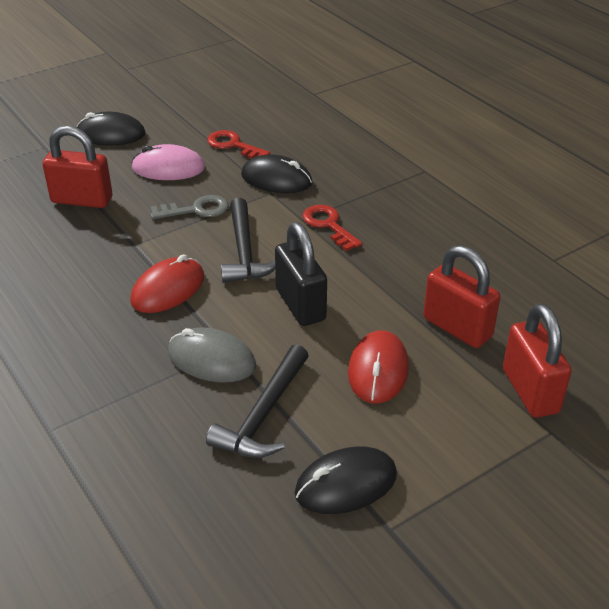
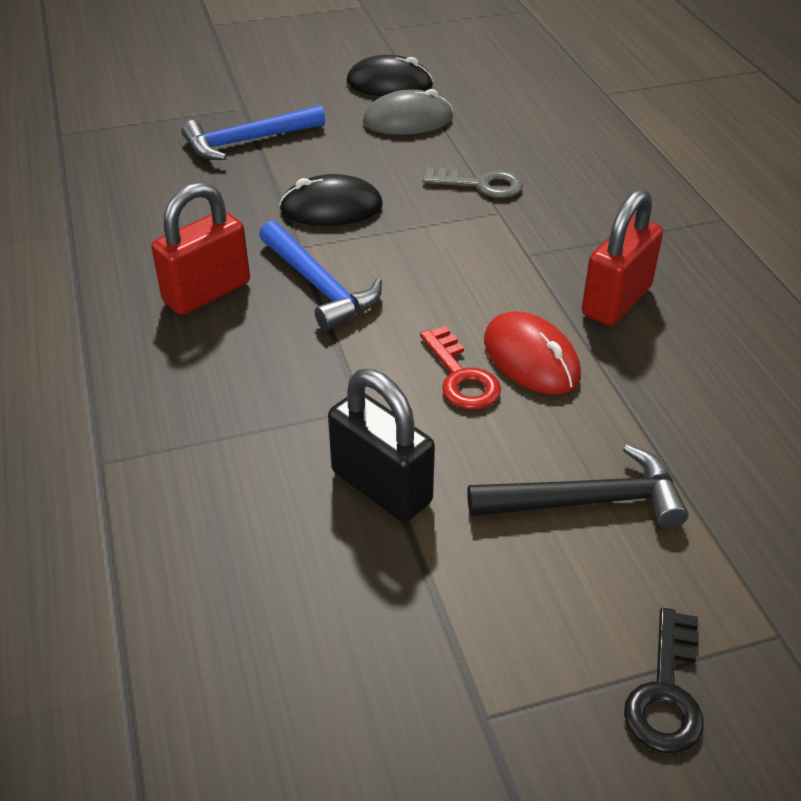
black hammer: 2 -> 1
black key: 0 -> 1
black mouse: 3 -> 2
blue hammer: 0 -> 2
pink mouse: 1 -> 0
red key: 2 -> 1
red mouse: 2 -> 1
red padlock: 3 -> 2

